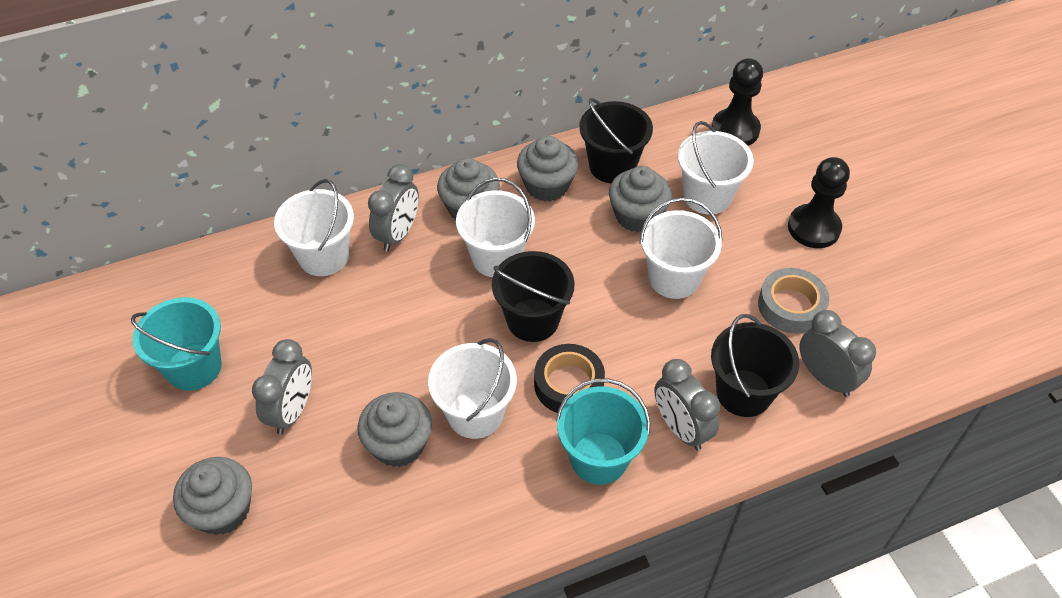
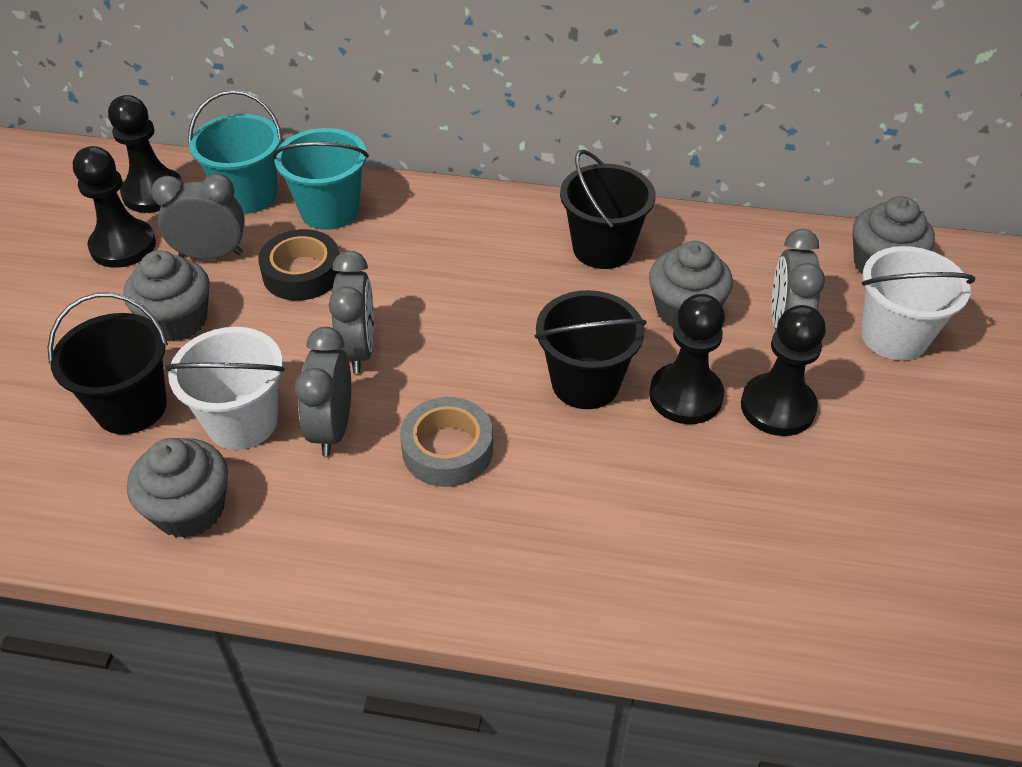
black pawn: 2 -> 4
grey cupcake: 5 -> 4
white bucket: 5 -> 2

